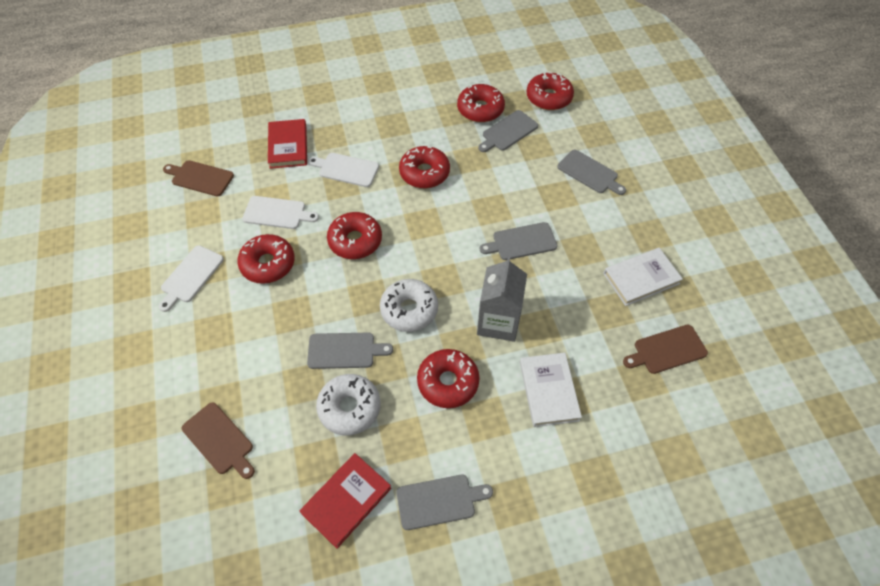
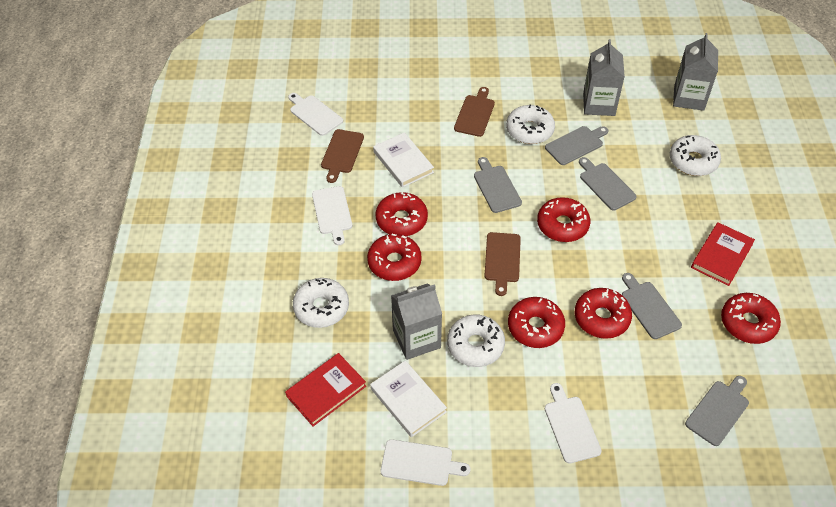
grey carton: 1 -> 3
white cutting board: 3 -> 4
white donut: 2 -> 4

